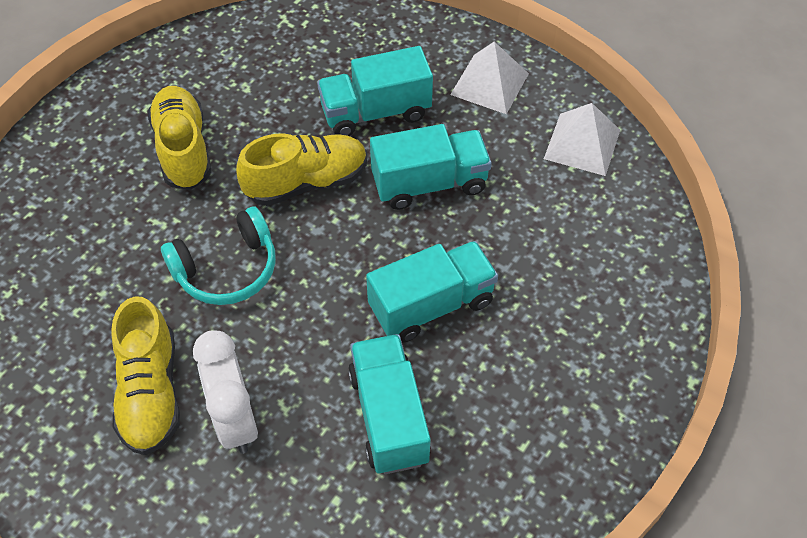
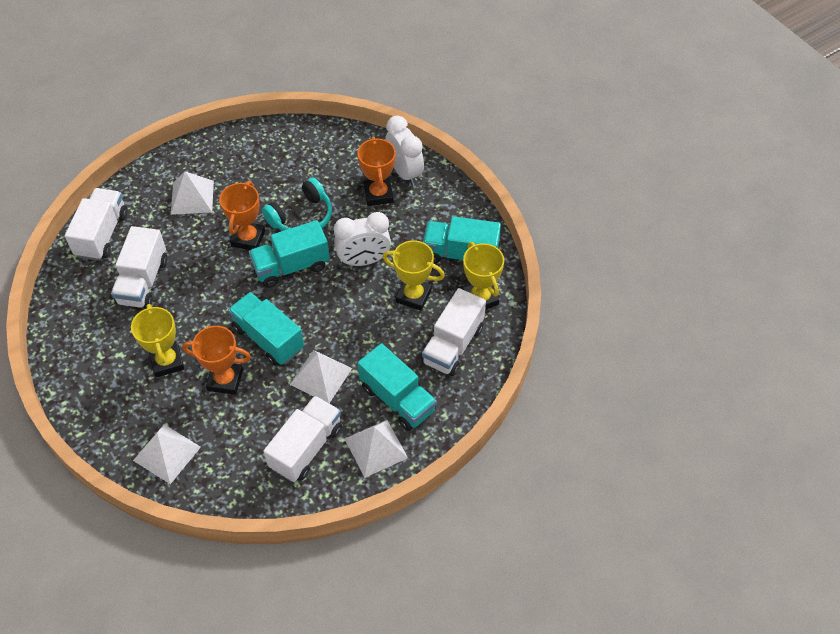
orange trophy: 0 -> 3
white clock: 1 -> 2
white pyramid: 2 -> 4
white truck: 0 -> 4
yellow shoe: 3 -> 0
yellow trophy: 0 -> 3

